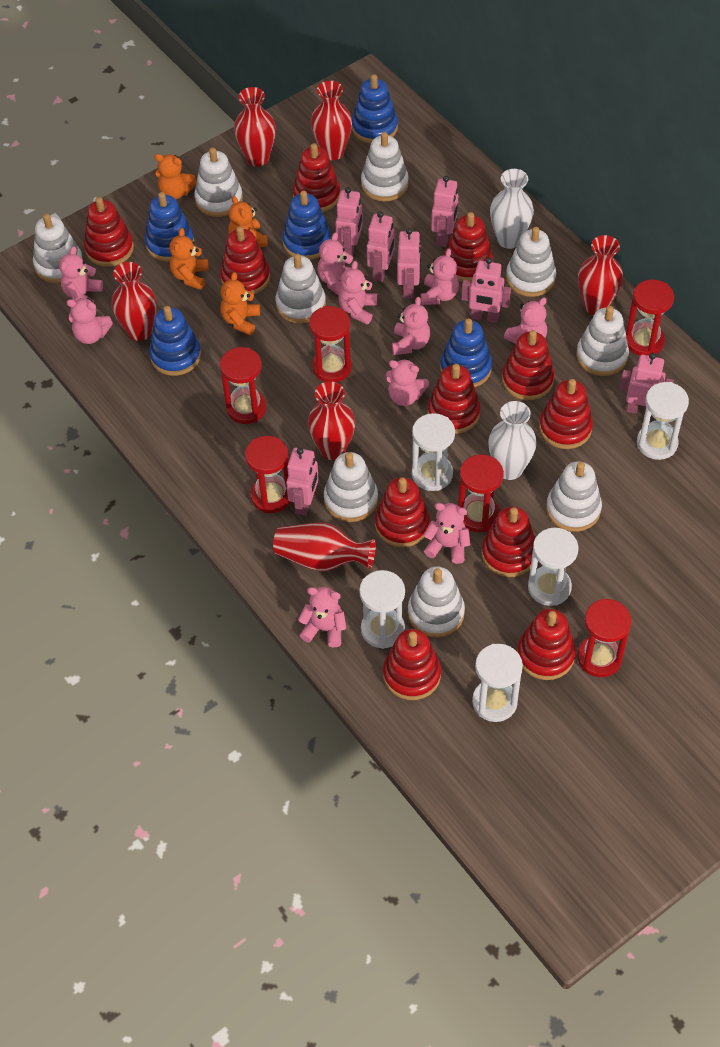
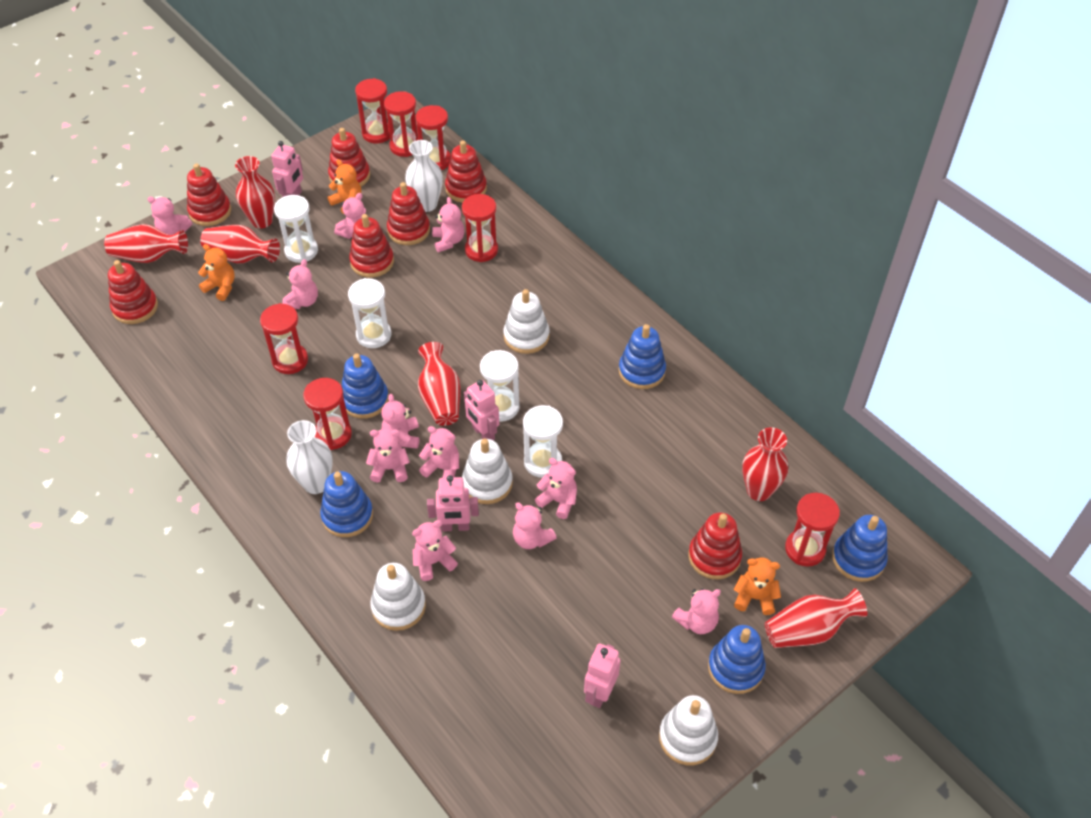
orange teddy bear: 4 -> 3
pink robot: 7 -> 4
pink teddy bear: 10 -> 11
red hourglass: 6 -> 7
red stacking toy: 11 -> 7
white hourglass: 5 -> 4
white stacking toy: 9 -> 4

